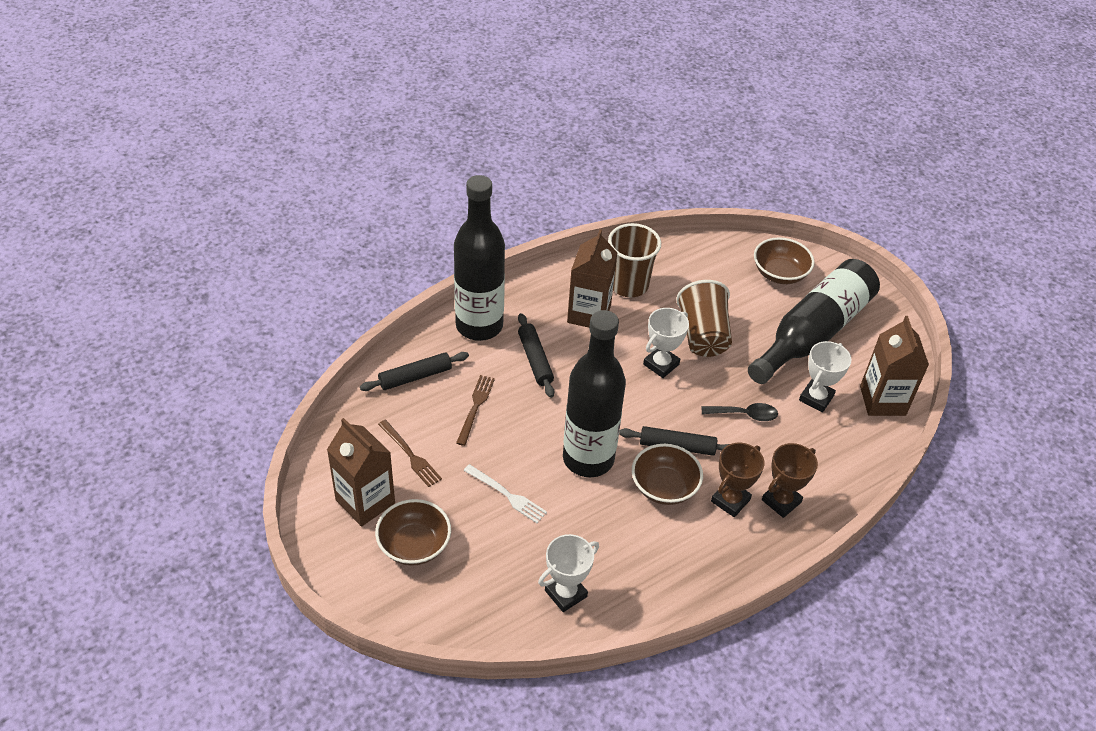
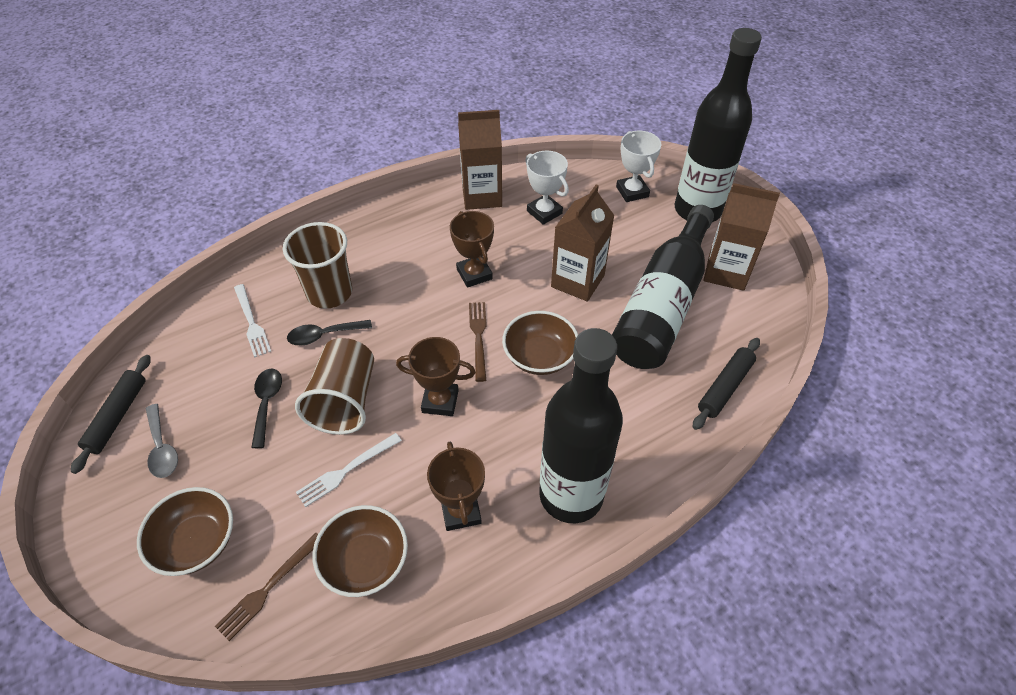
black rolling pin: 3 -> 2
black spoon: 1 -> 2
brown trophy: 2 -> 3
grey spoon: 0 -> 1
white fork: 1 -> 2
white trophy: 3 -> 2

